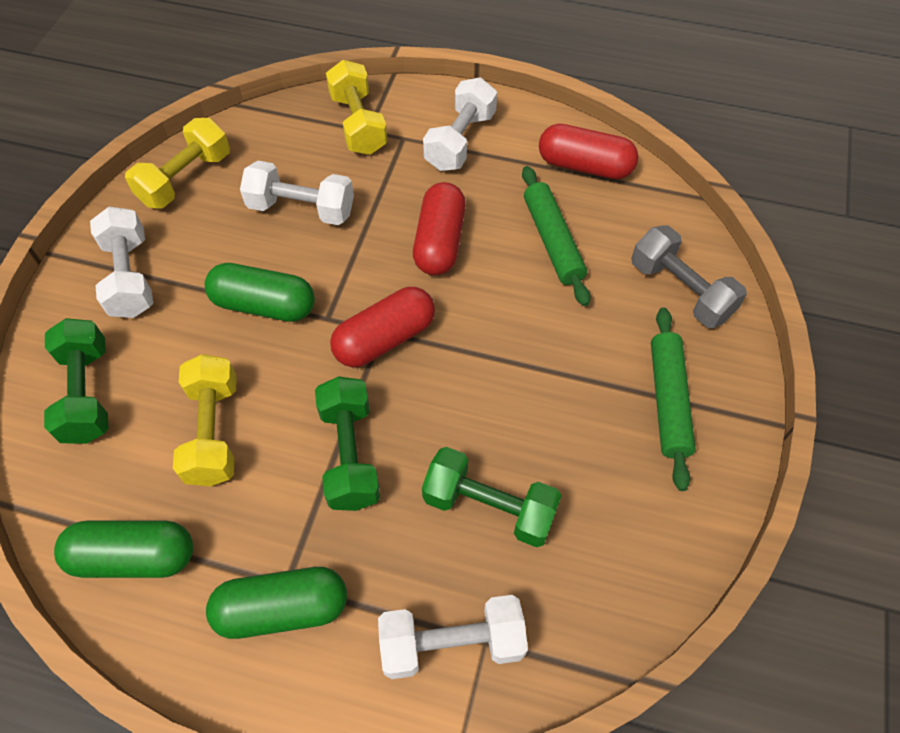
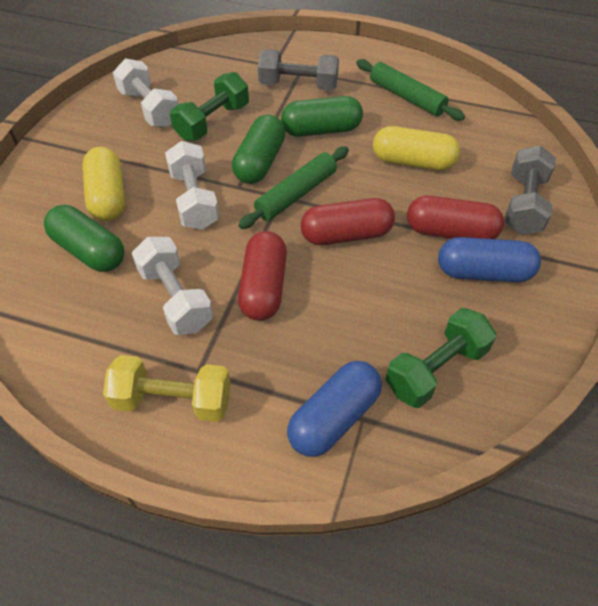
blue capsule: 0 -> 2
green dumbbell: 3 -> 2
grey dumbbell: 1 -> 2
white dumbbell: 4 -> 3
yellow capsule: 0 -> 2
yellow dumbbell: 3 -> 1

